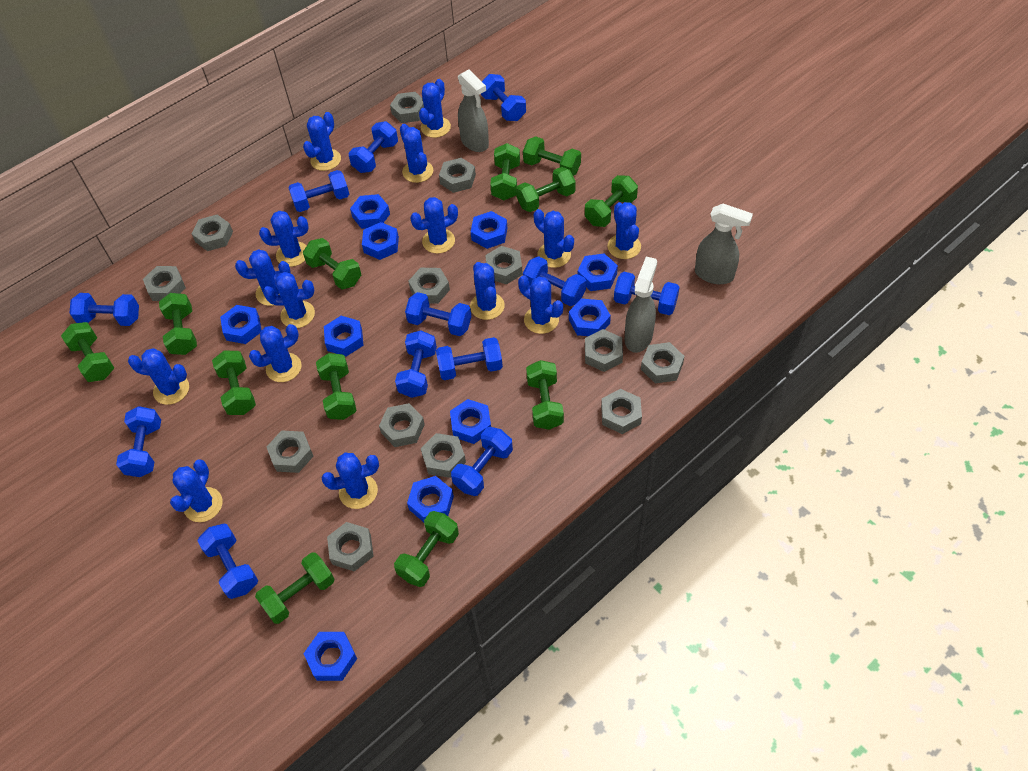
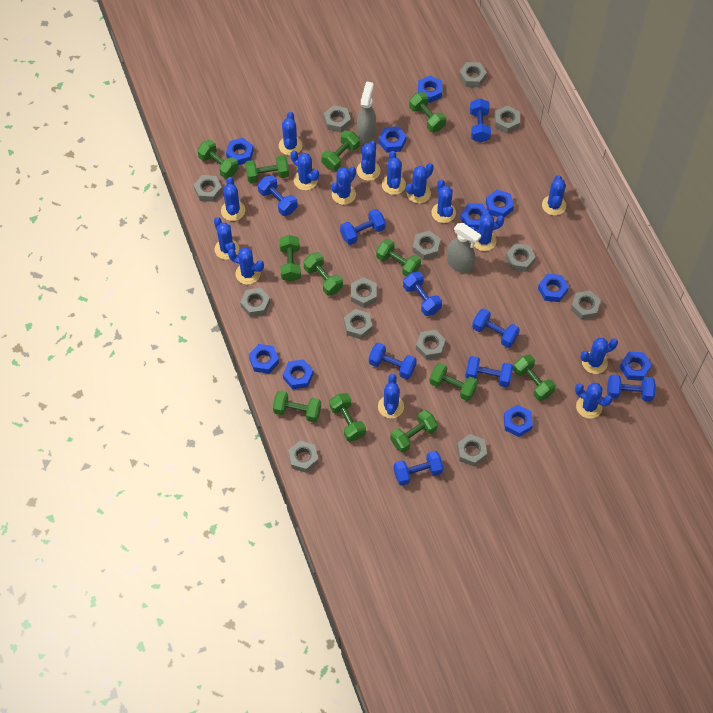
blue dumbbell: 12 -> 9
grey spray bottle: 3 -> 2

